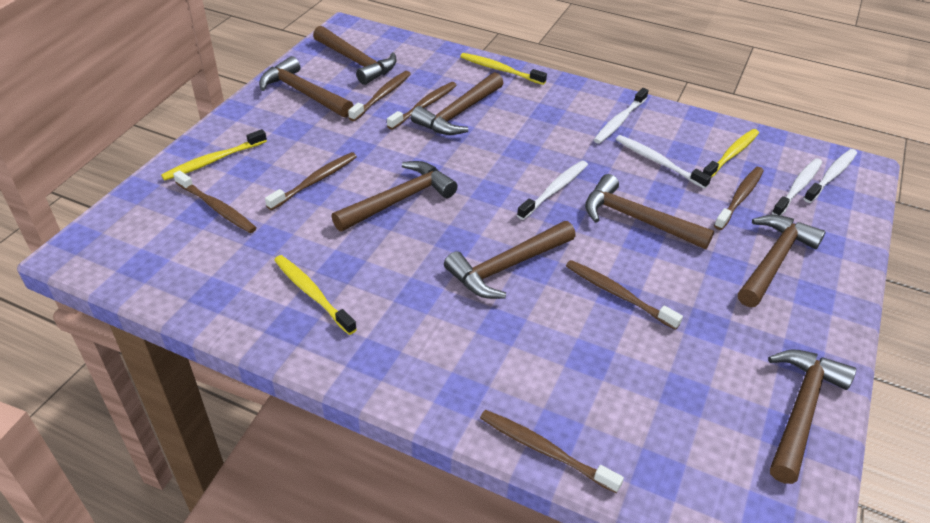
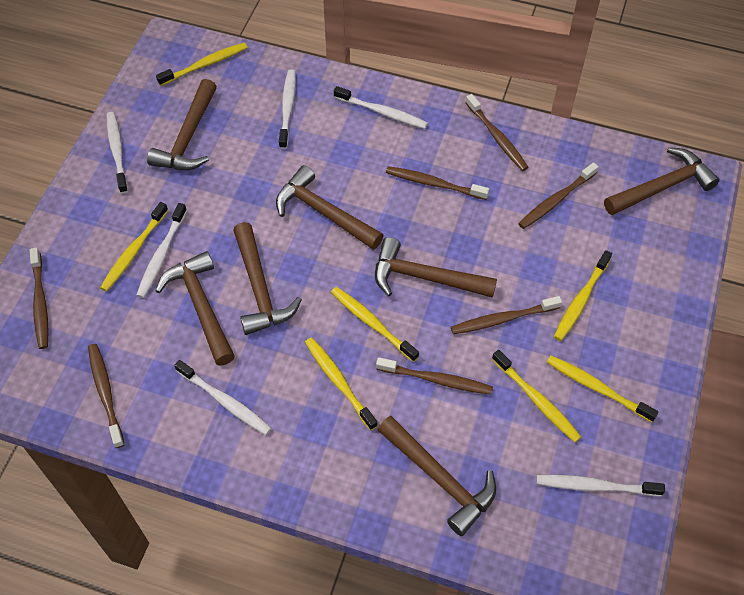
brown hammer: 8 -> 7
white toothbrush: 5 -> 6
yellow toothbrush: 4 -> 7

